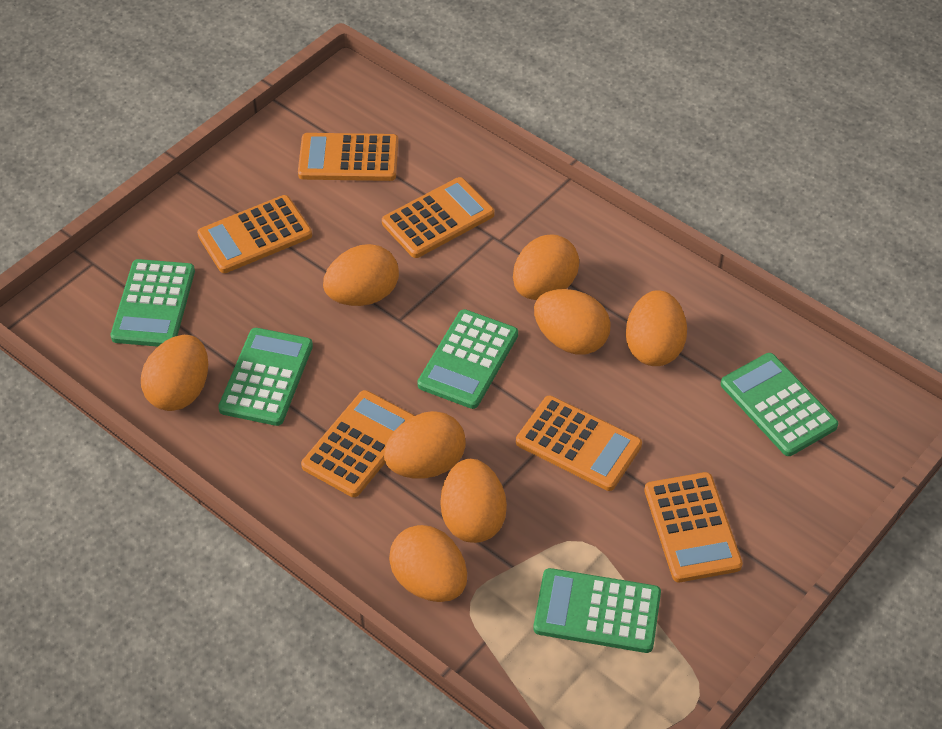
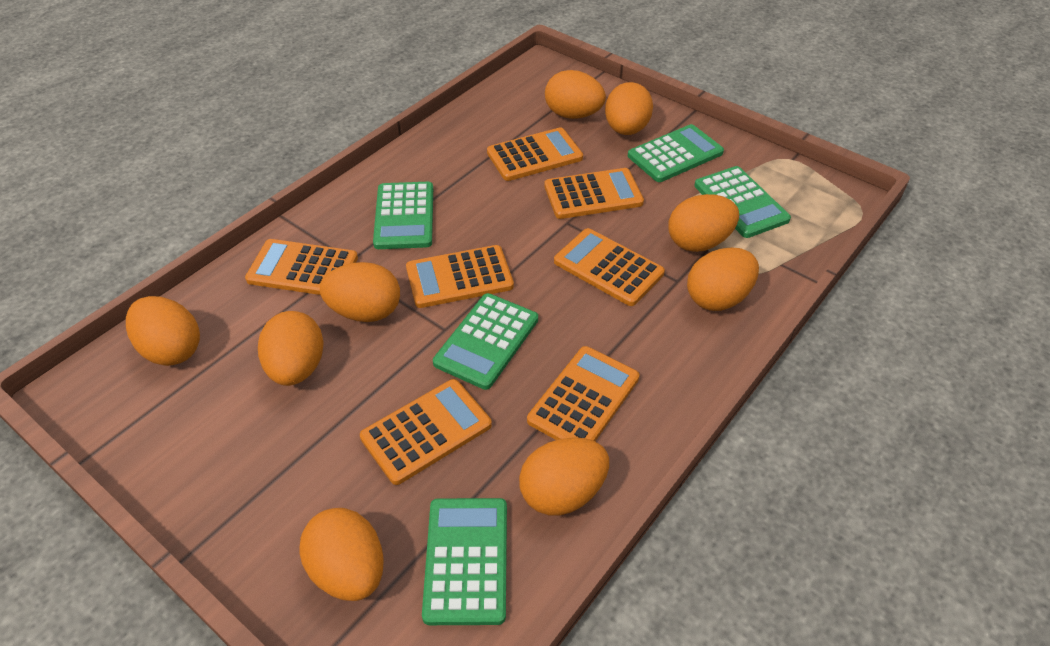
orange calculator: 6 -> 7
orange egg: 8 -> 9

